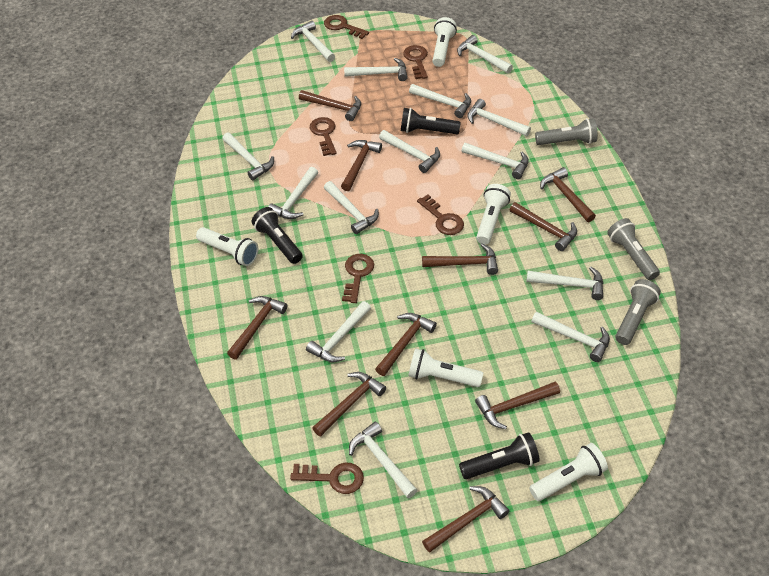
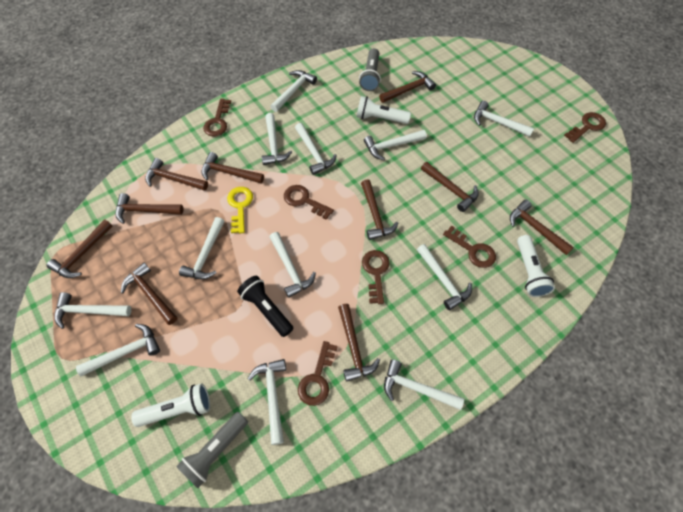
black flashlight: 3 -> 1
grey flashlight: 3 -> 2
white flashlight: 5 -> 3
white hammer: 14 -> 12
yellow key: 0 -> 1

